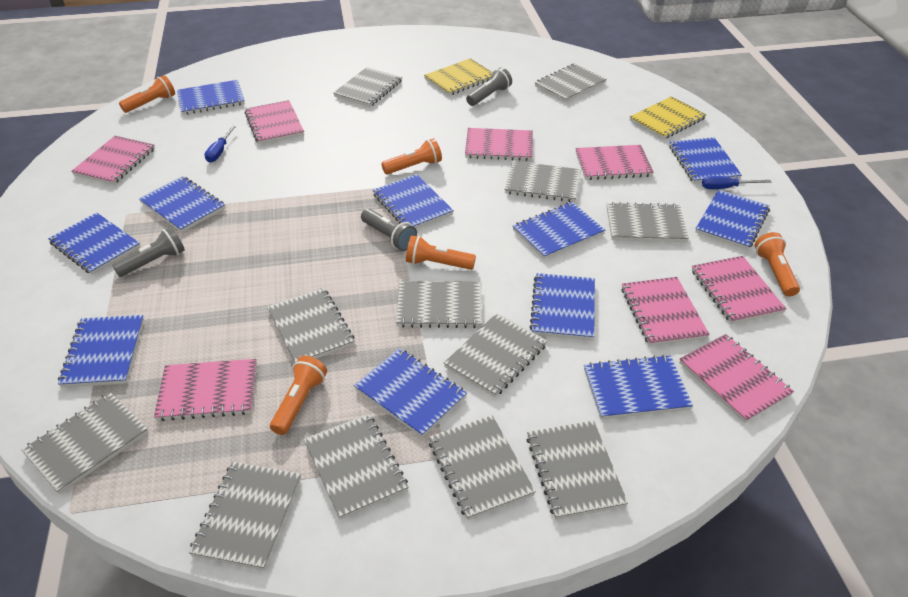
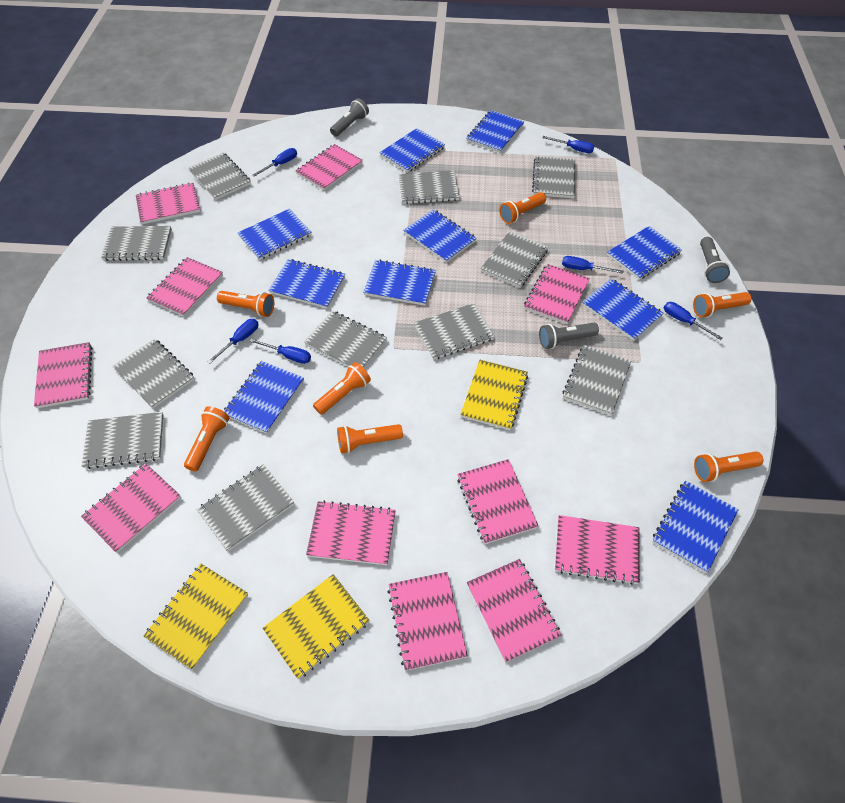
blue notebook: 11 -> 10
blue screwdriver: 2 -> 6
grey notebook: 12 -> 11
orange flashlight: 5 -> 7
pink notebook: 8 -> 11
yellow notebook: 2 -> 3

